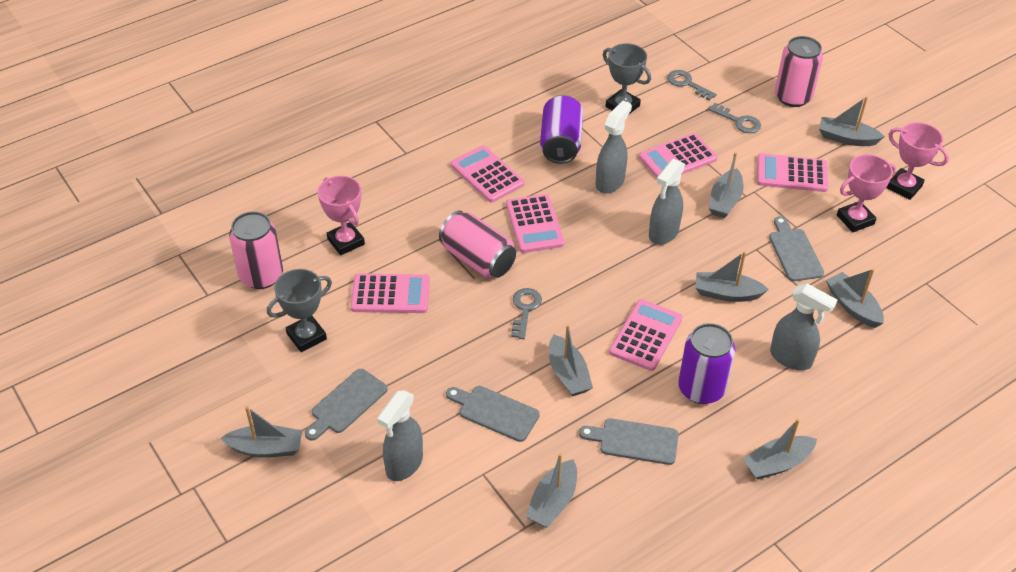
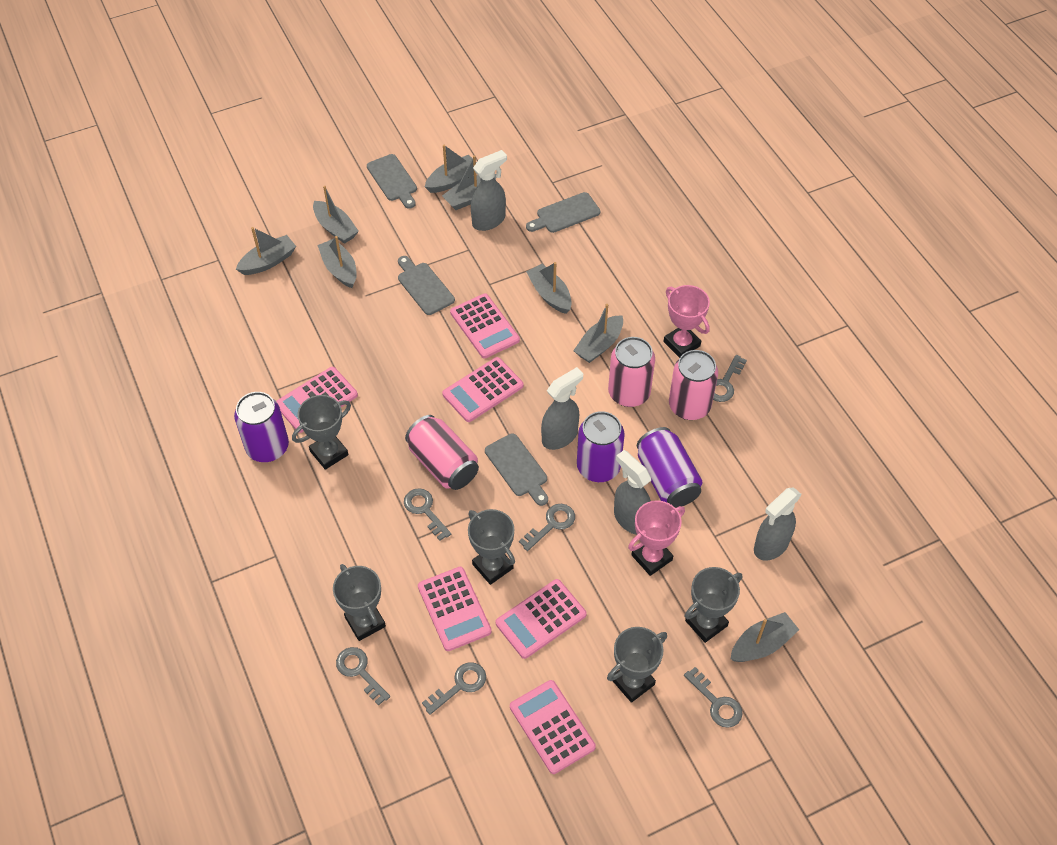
grey key: 3 -> 6
grey trophy: 2 -> 5
pink trophy: 3 -> 2
purple can: 2 -> 3

